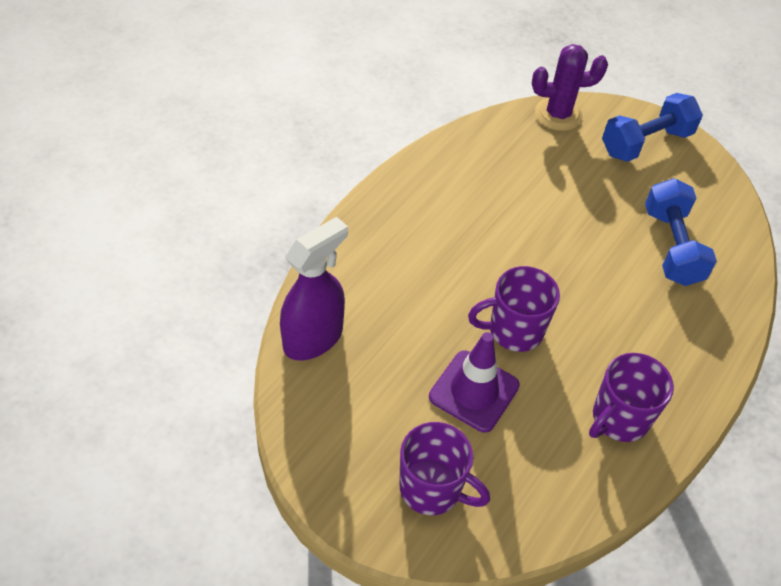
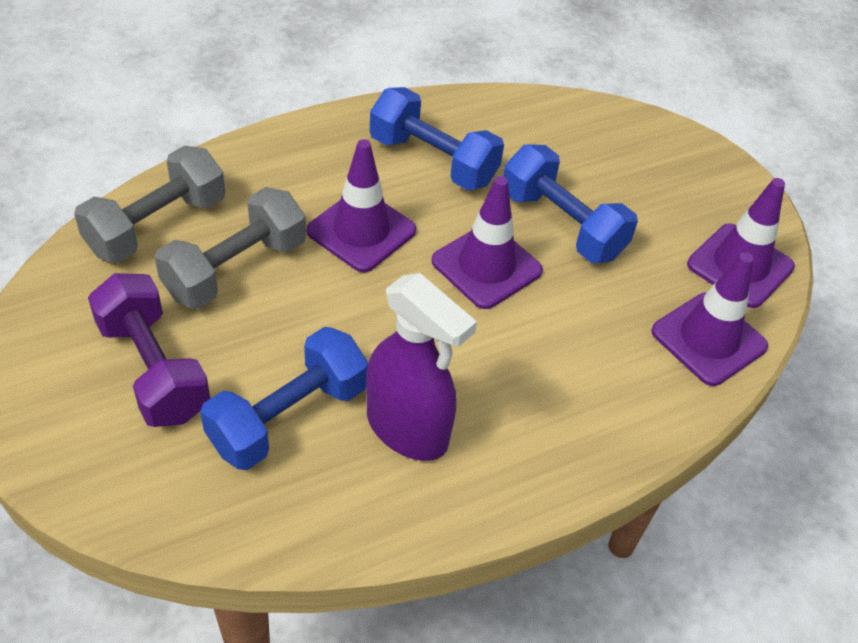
blue dumbbell: 2 -> 3
grey dumbbell: 0 -> 2
purple cactus: 1 -> 0
purple dumbbell: 0 -> 1
purple mug: 3 -> 0
purple traffic cone: 1 -> 4

